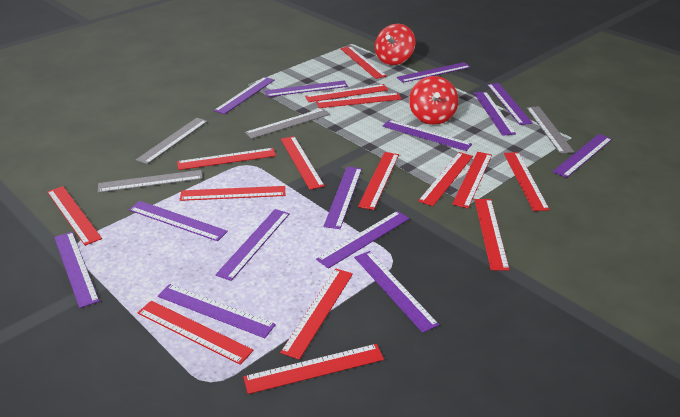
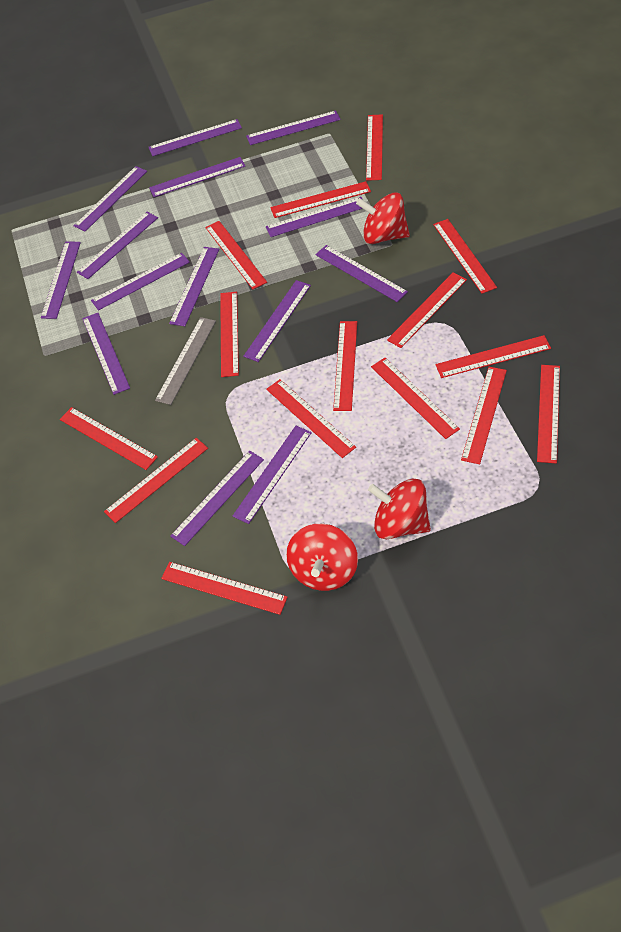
grey ruler: 4 -> 1
red spinning top: 2 -> 3

